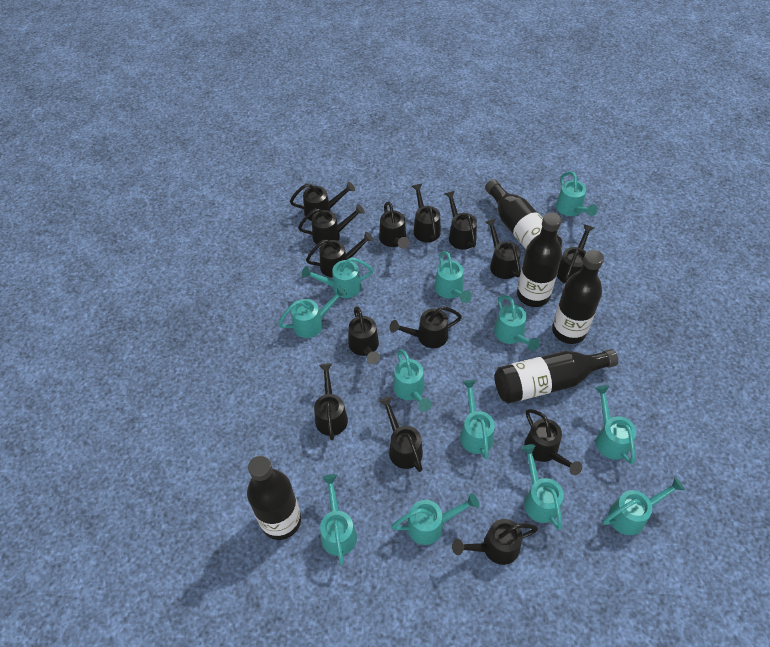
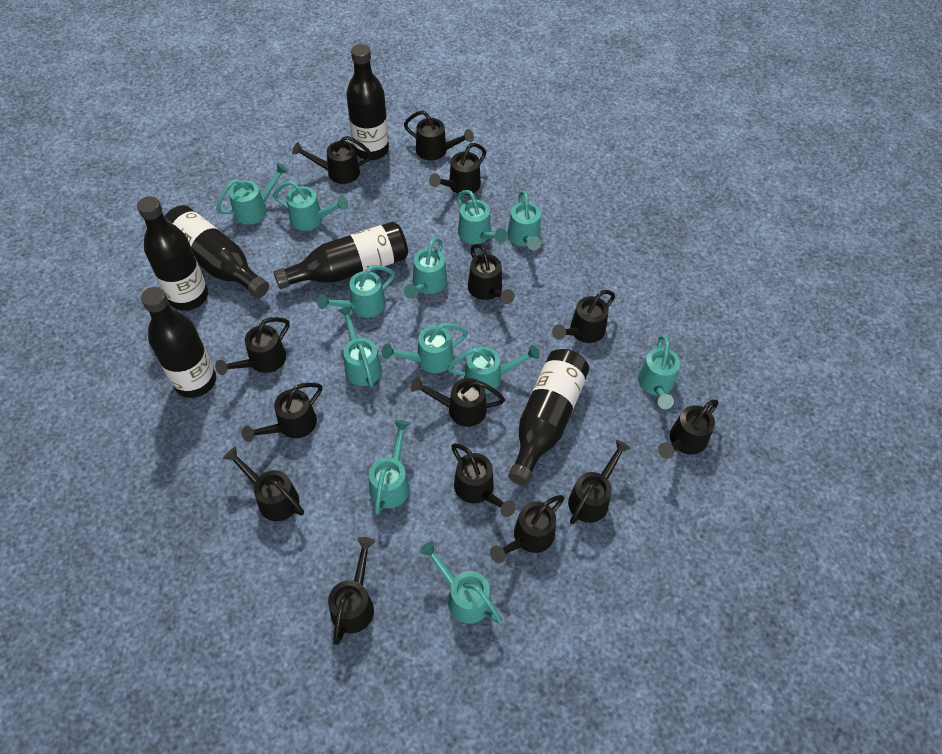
black bottle: 5 -> 6

